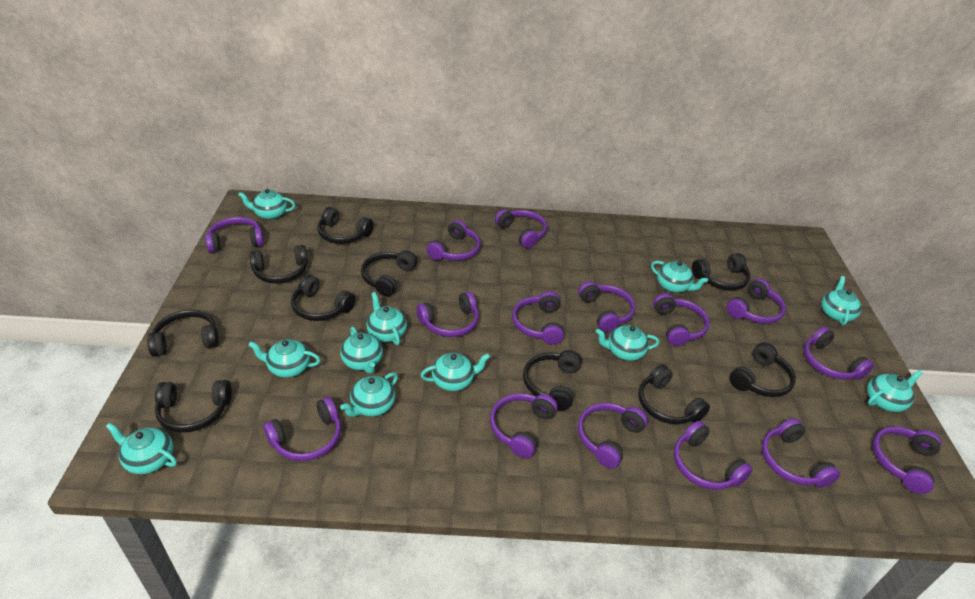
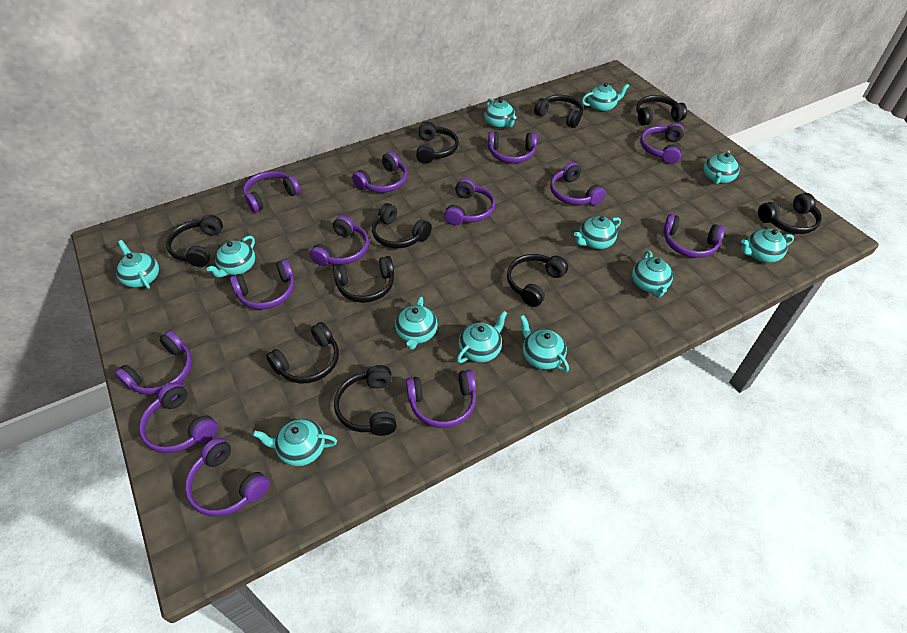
purple headphones: 15 -> 13
turquoise teapot: 11 -> 12

